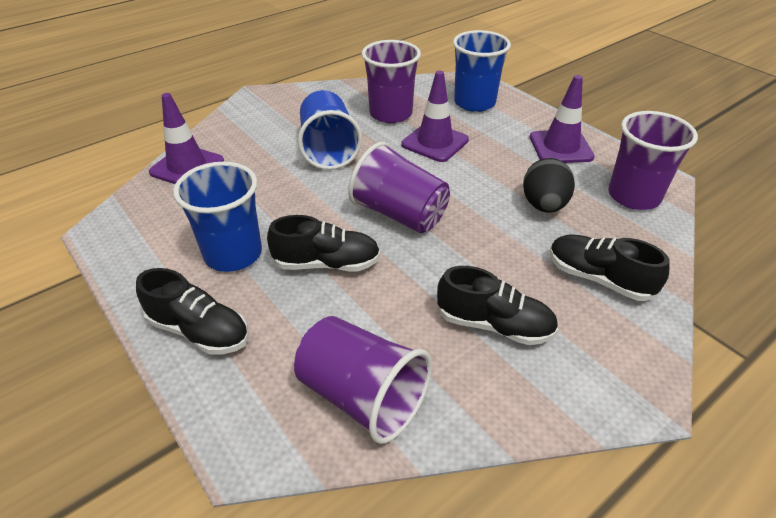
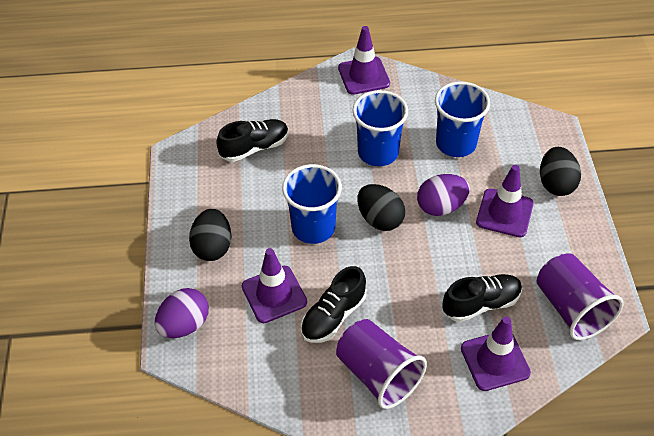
black egg: 1 -> 3
black shoe: 4 -> 3
purple cup: 4 -> 2
purple egg: 0 -> 2
purple traffic cone: 3 -> 4

